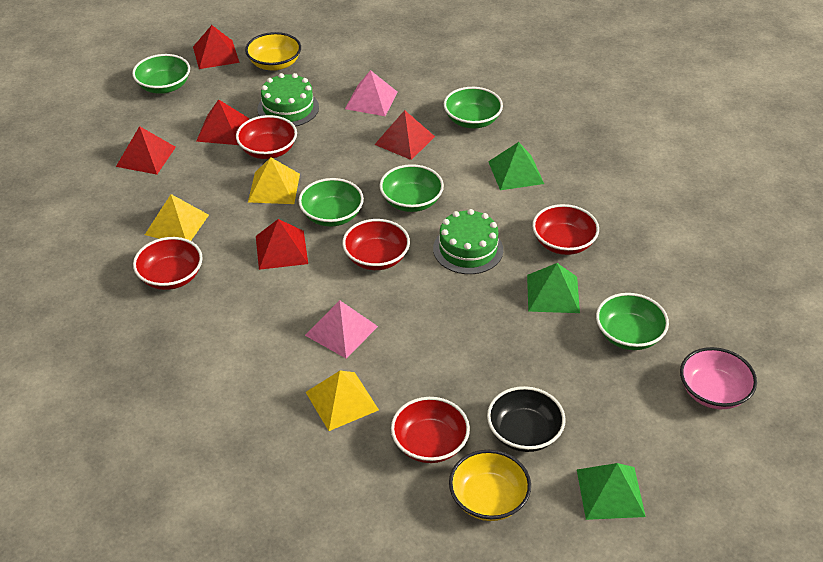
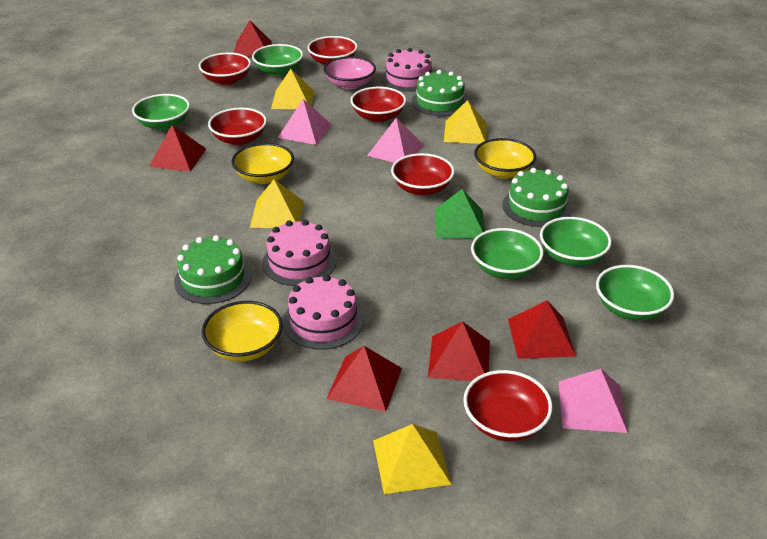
black bowl: 1 -> 0
green cake: 2 -> 3
green pyramid: 3 -> 1
pink cake: 0 -> 3
pink pyramid: 2 -> 3
red bowl: 5 -> 6
yellow bowl: 2 -> 3
yellow pyramid: 3 -> 4

